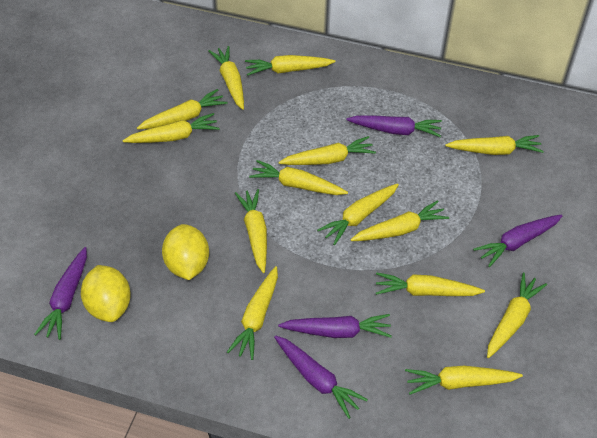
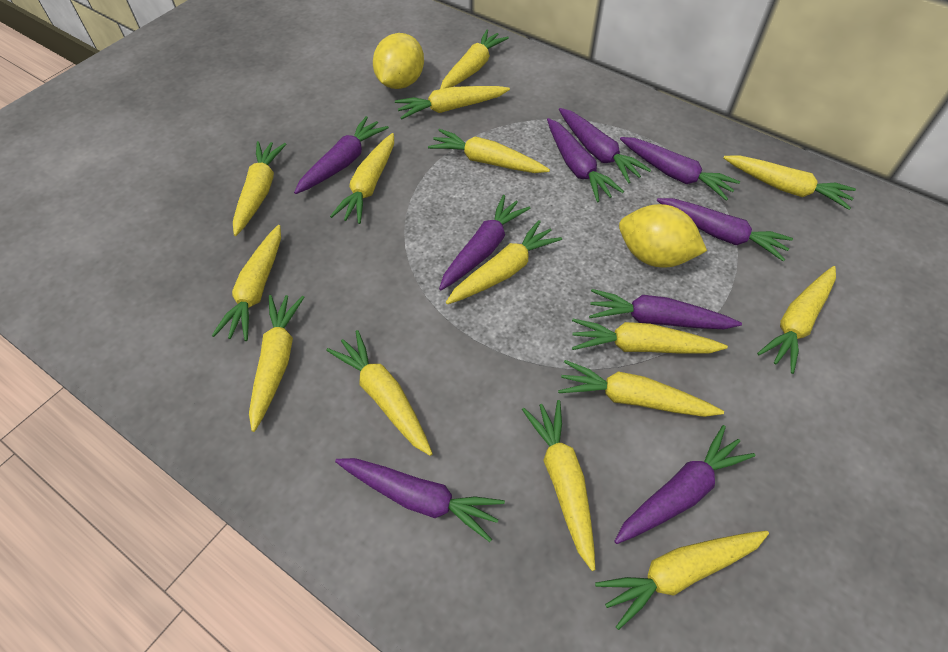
purple carrot: 5 -> 9
yellow carrot: 14 -> 15

